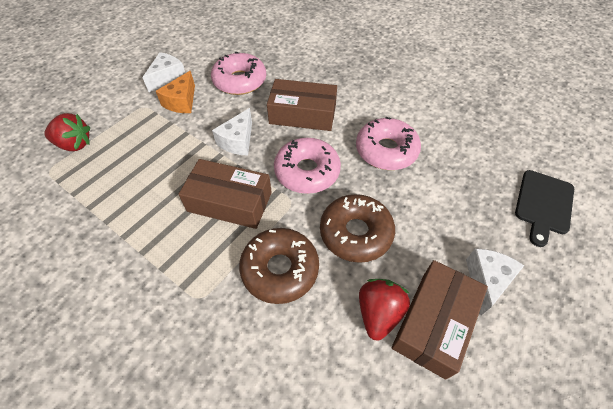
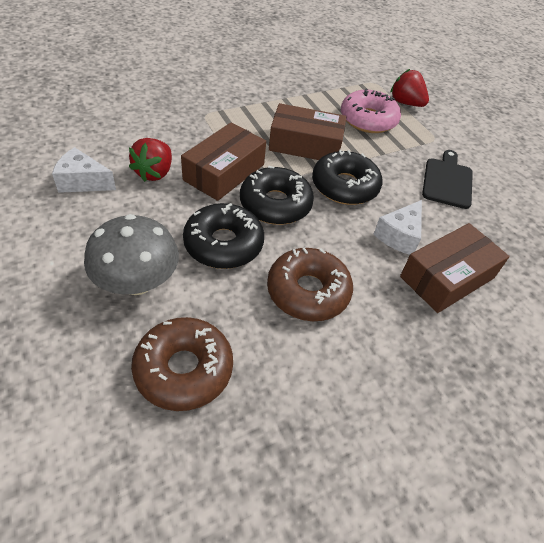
black donut: 0 -> 3
grey mushroom: 0 -> 1
orange cheese: 1 -> 0
pink donut: 3 -> 1
white cheese: 3 -> 2

